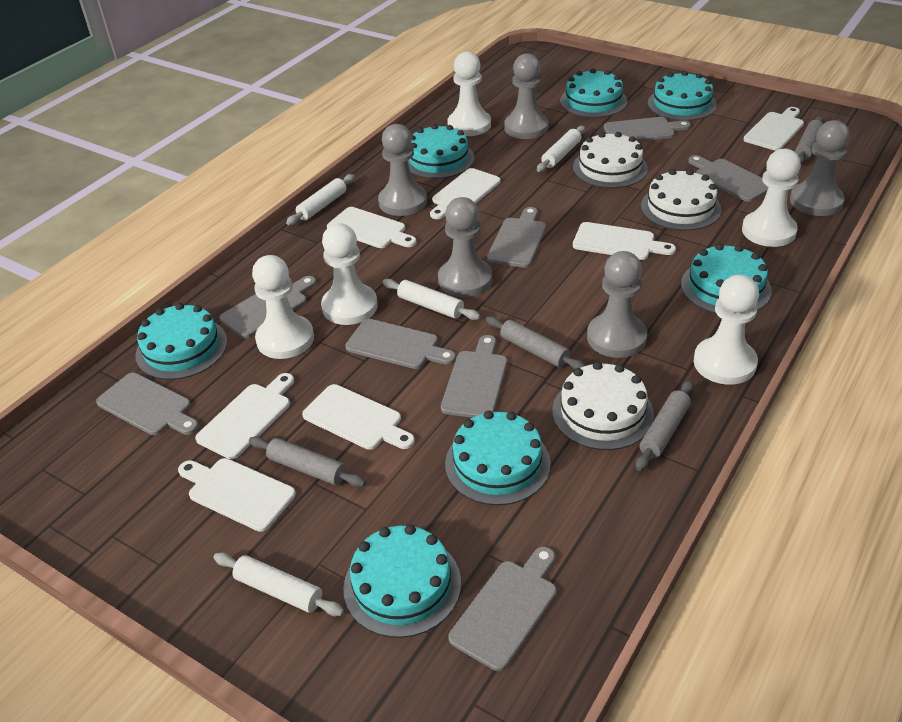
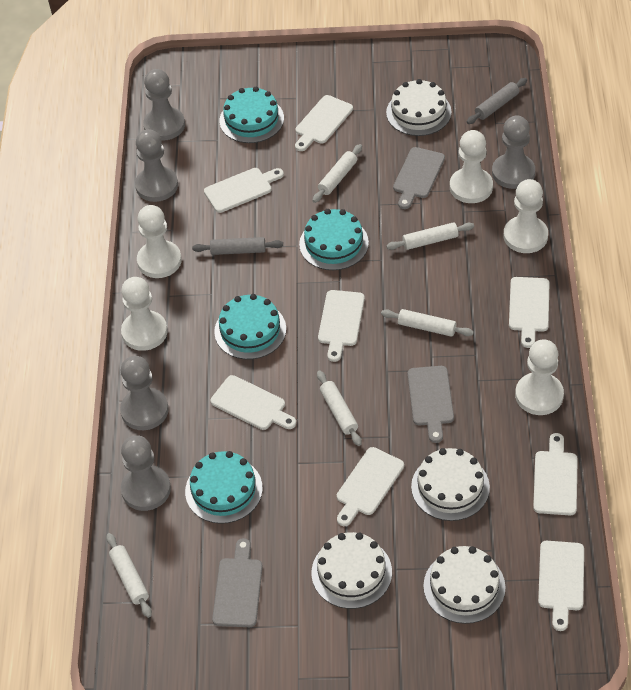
grey cutting board: 8 -> 3
grey rolling pin: 4 -> 2
turquoise cake: 7 -> 4
white cake: 3 -> 4
white cutting board: 7 -> 8
white rolling pin: 4 -> 5

